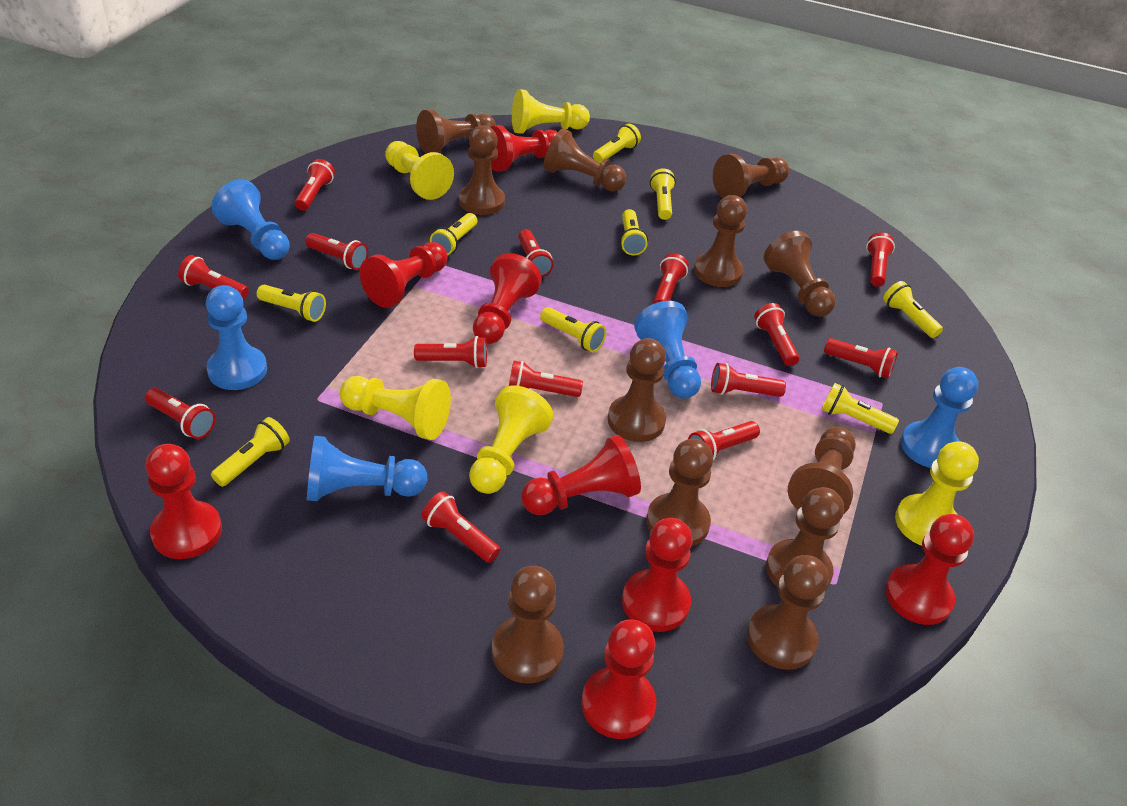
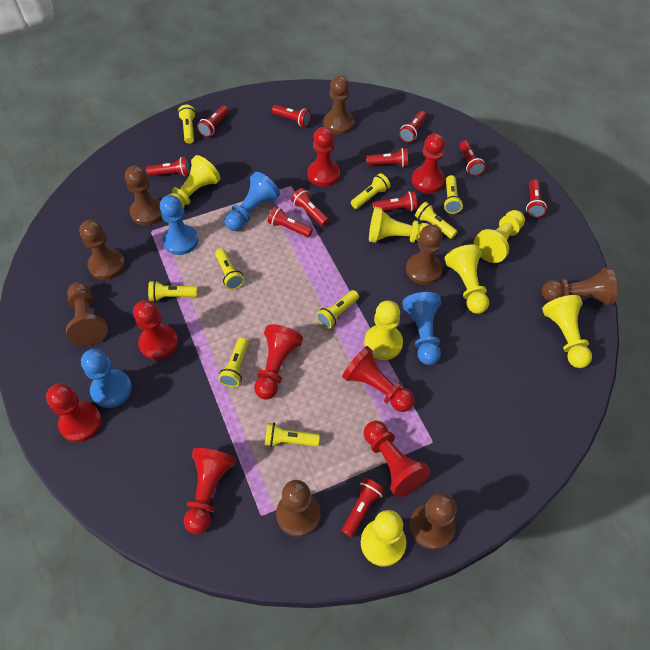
blue pawn: 5 -> 4
brown pawn: 12 -> 8
red flashlight: 14 -> 11
yellow pawn: 5 -> 7

